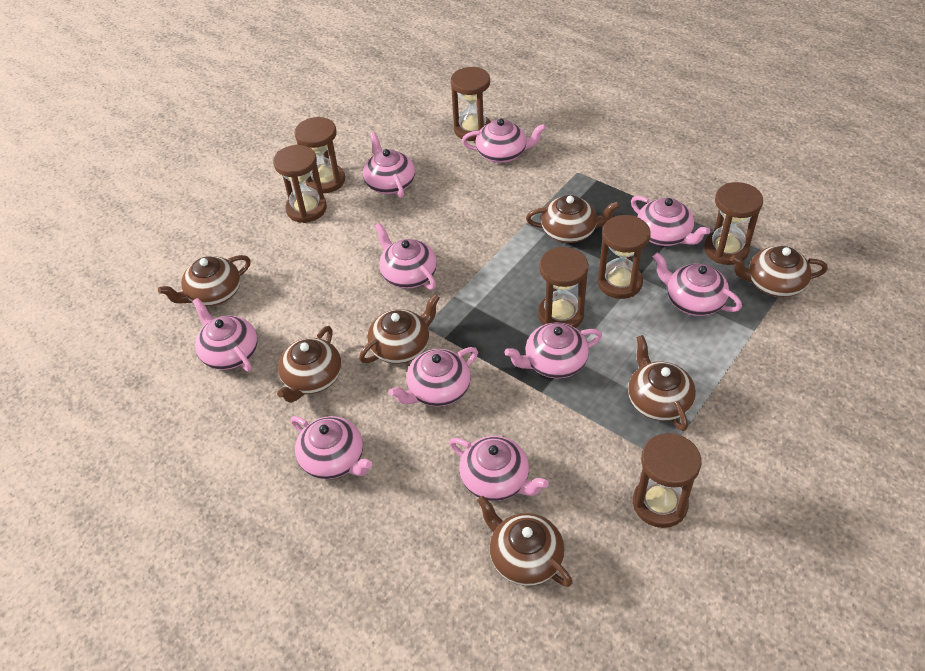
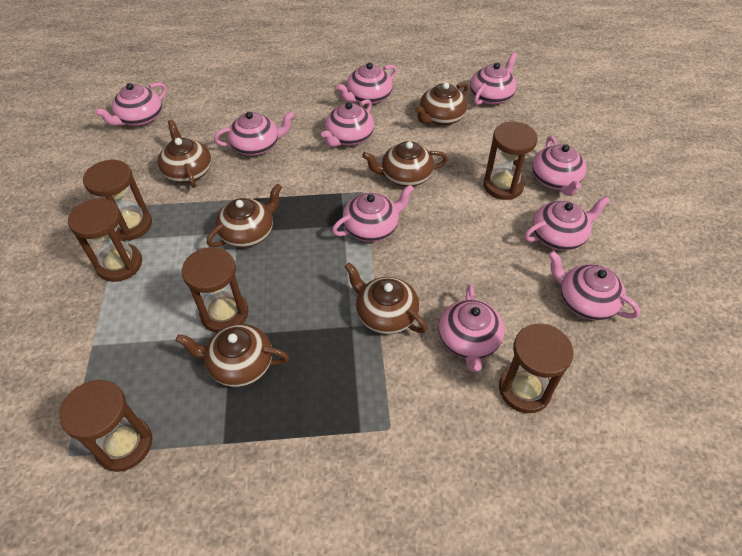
brown hourglass: 7 -> 6
brown teapot: 7 -> 6

